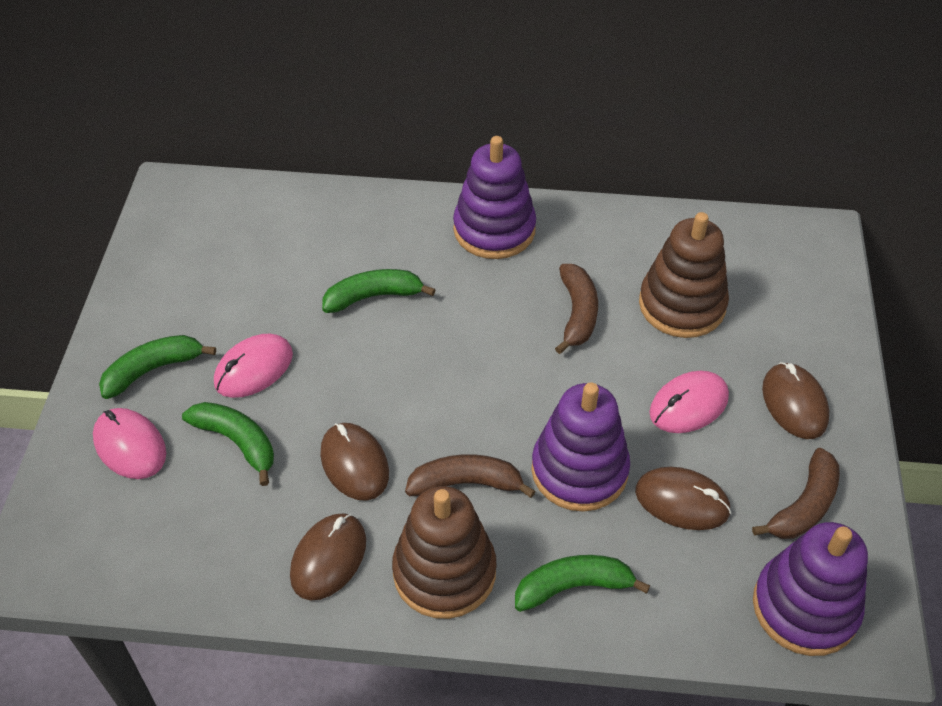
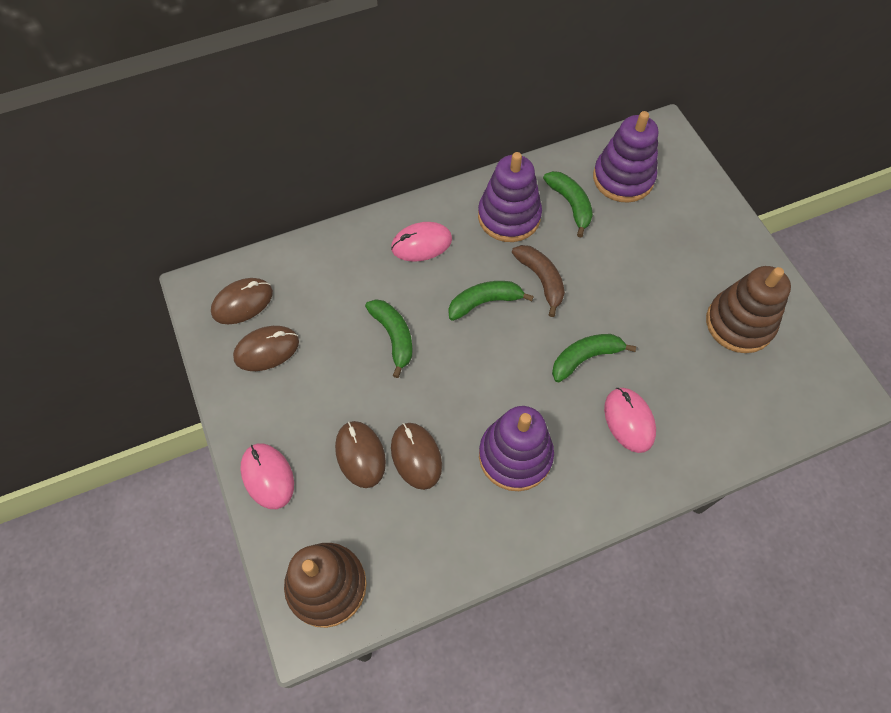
brown banana: 3 -> 1

